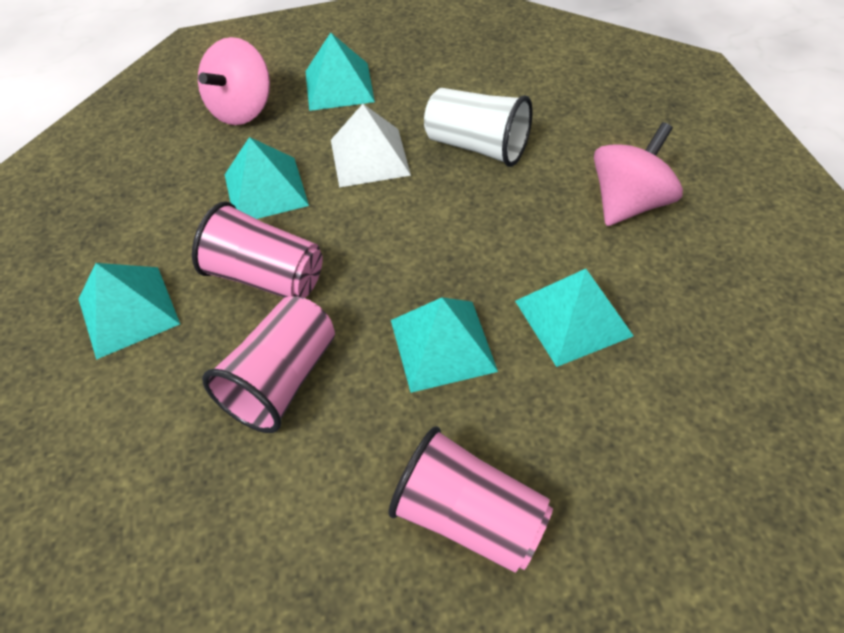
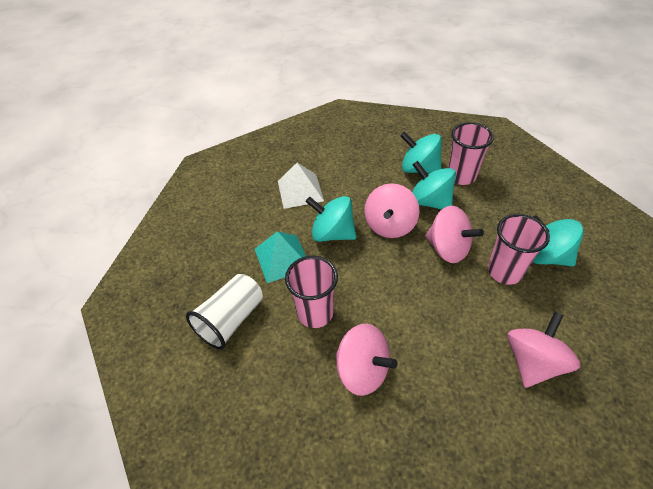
pink spinning top: 2 -> 4
turquoise pyramid: 5 -> 1
turquoise spinning top: 0 -> 4

